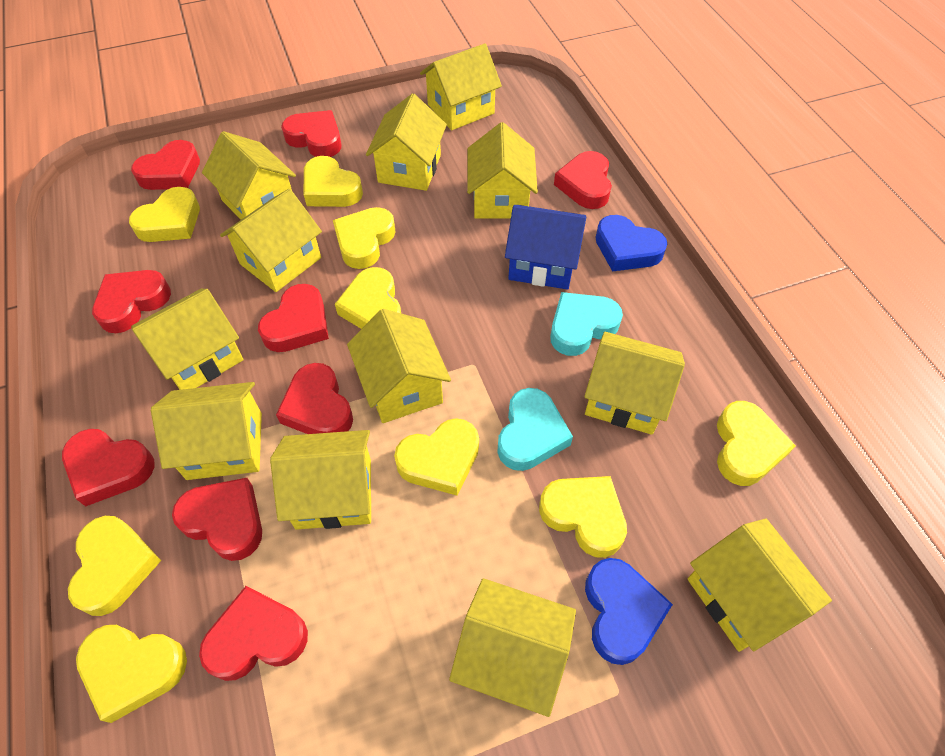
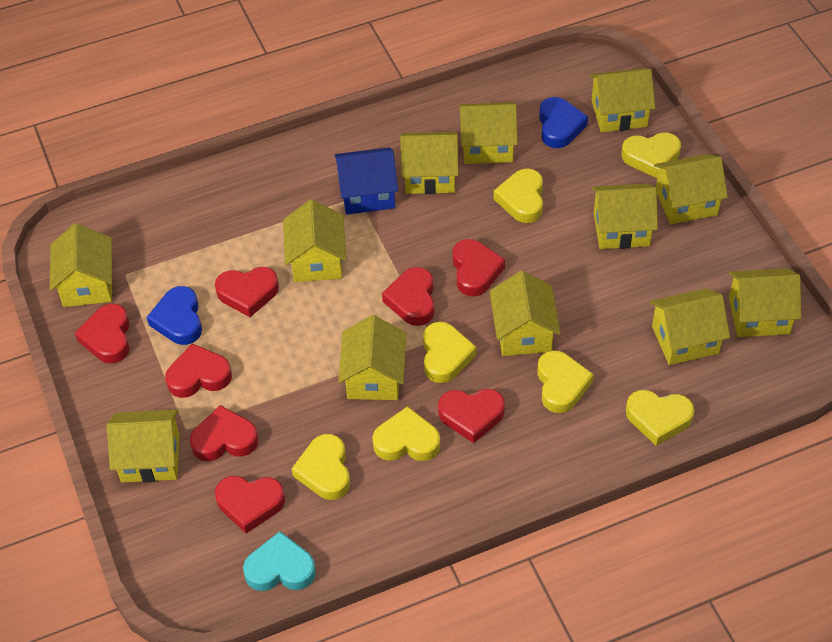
red heart: 9 -> 8
turquoise heart: 2 -> 1
yellow heart: 9 -> 7

